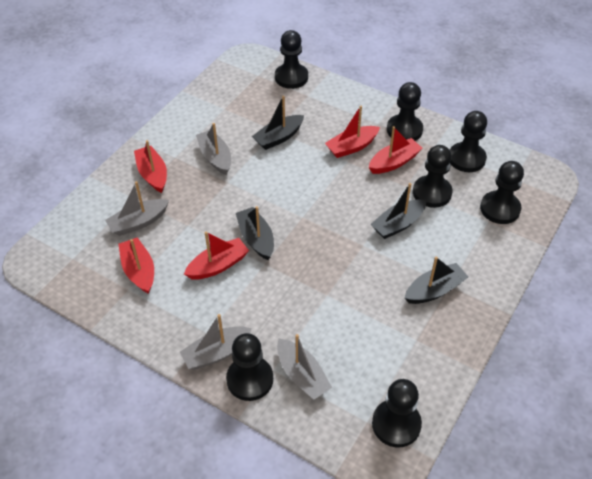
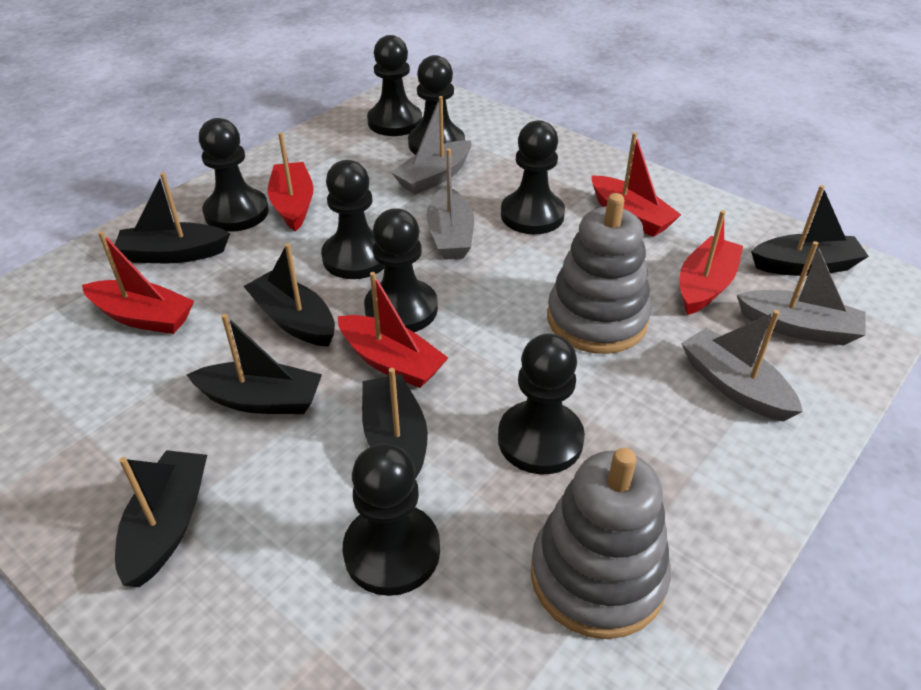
black boat: 4 -> 6
black pawn: 7 -> 8
grey stacking toy: 0 -> 2

